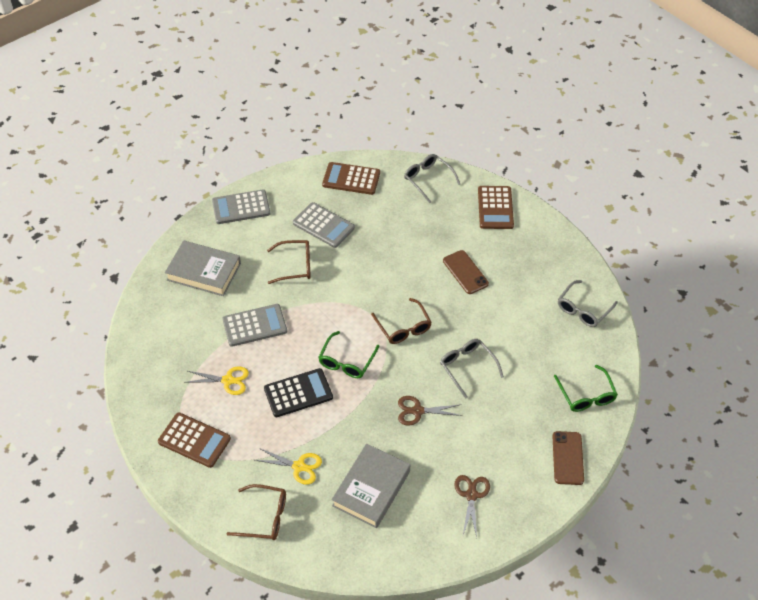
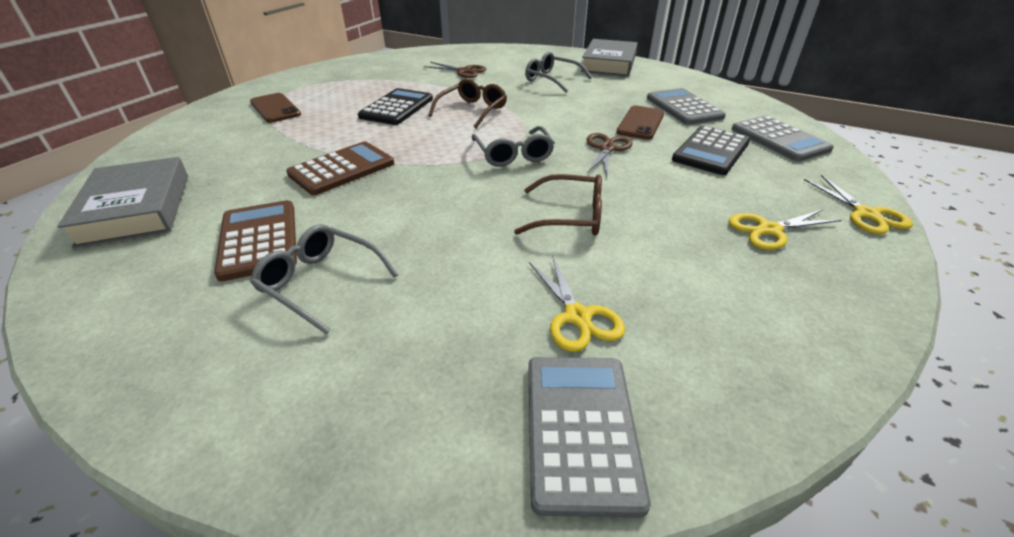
black calculator: 1 -> 2
brown calculator: 3 -> 2
brown glasses: 3 -> 2
green glasses: 2 -> 0
yellow scissors: 2 -> 3

